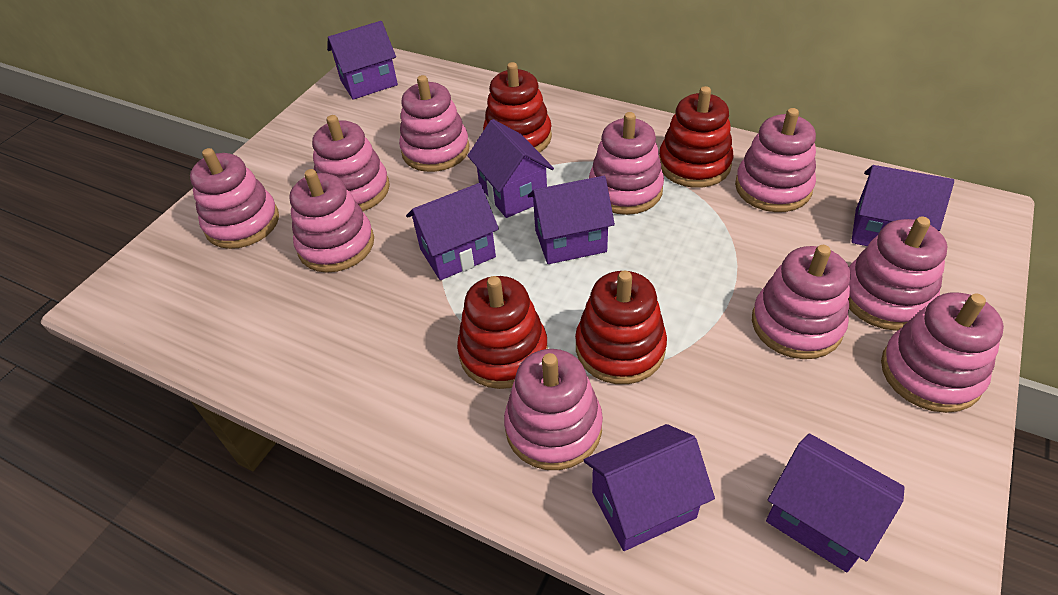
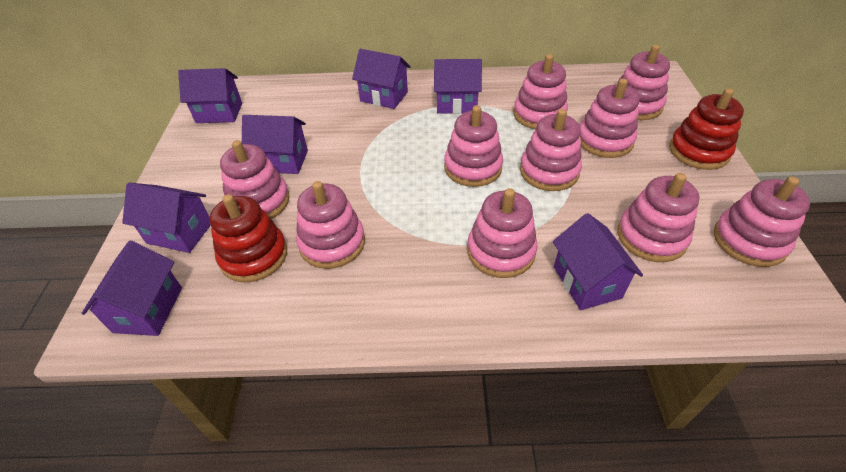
red stacking toy: 4 -> 2

